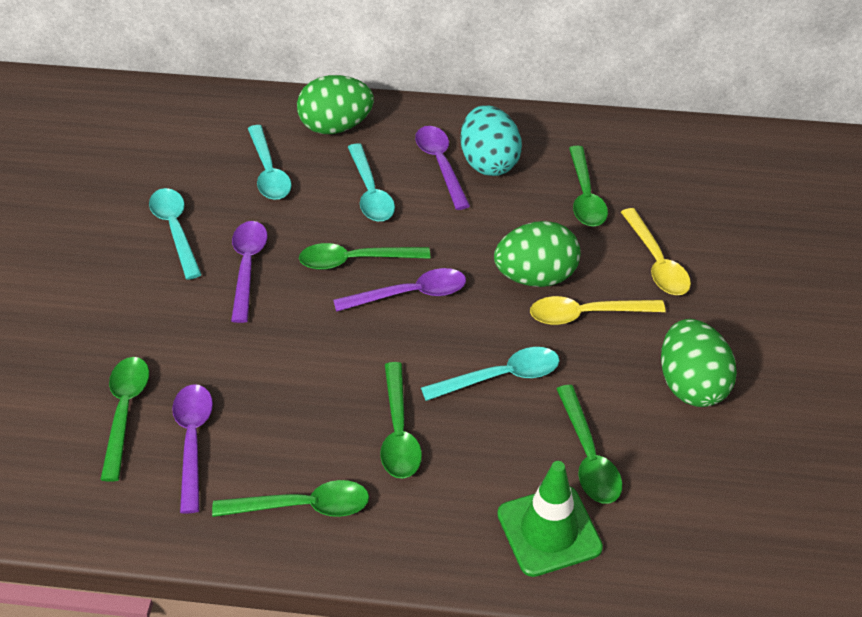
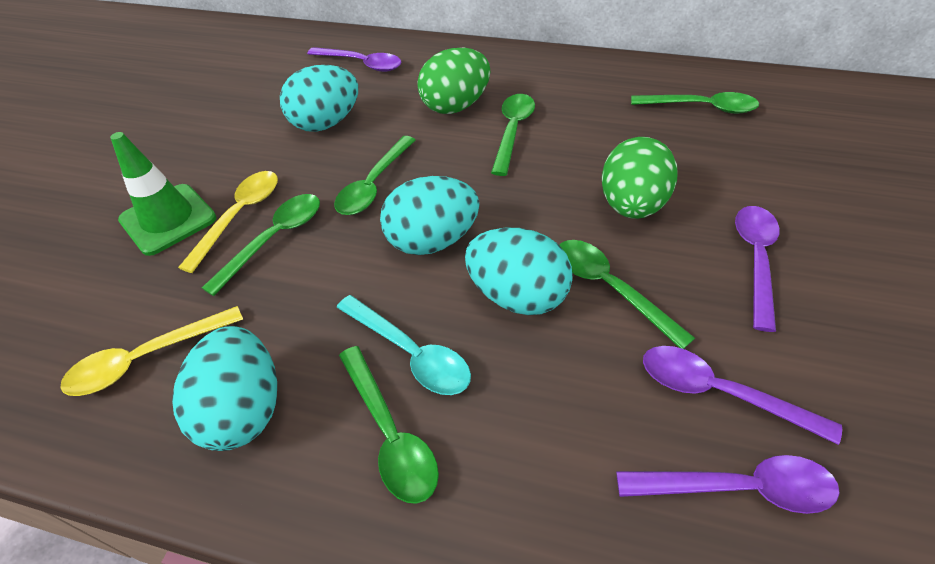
green egg: 3 -> 2
turquoise egg: 1 -> 4
turquoise spoon: 4 -> 1

